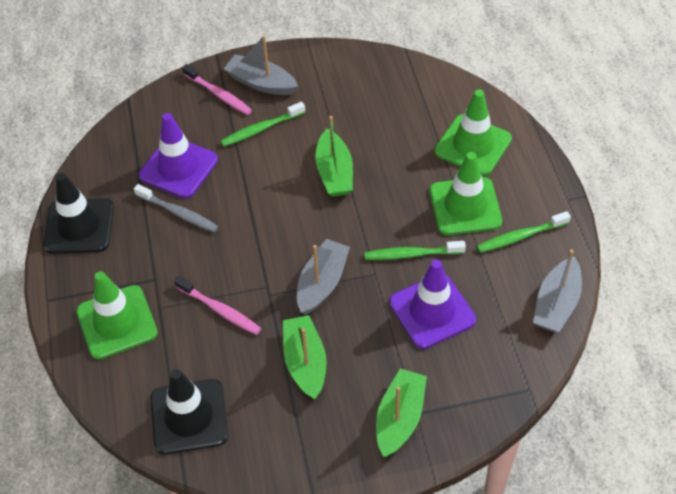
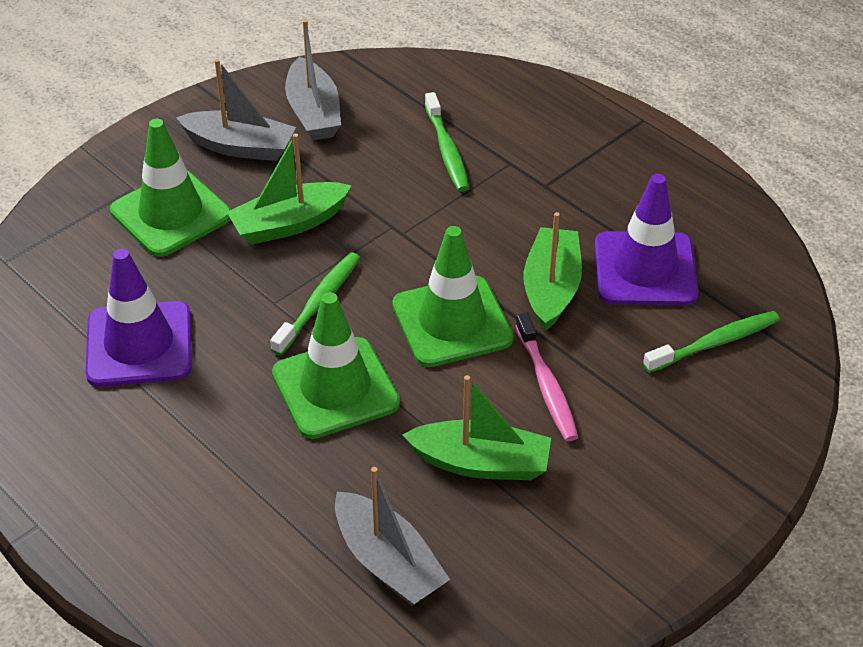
black traffic cone: 2 -> 0
grey toothbrush: 1 -> 0
pink toothbrush: 2 -> 1

